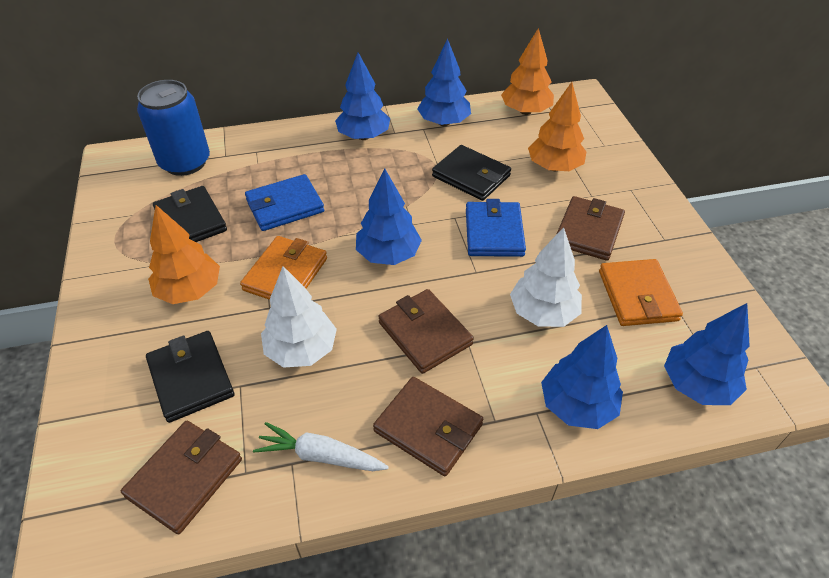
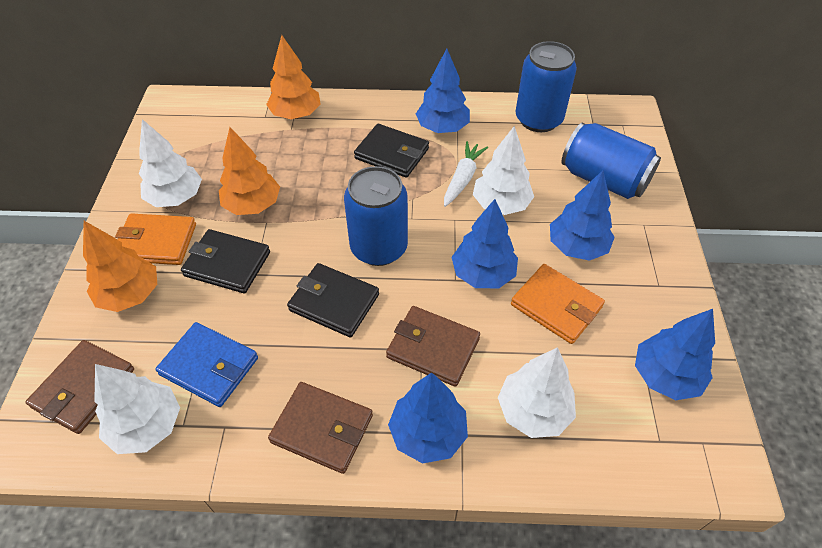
blue can: 1 -> 3
blue wallet: 2 -> 1
brown wallet: 4 -> 3
white tree: 2 -> 4

